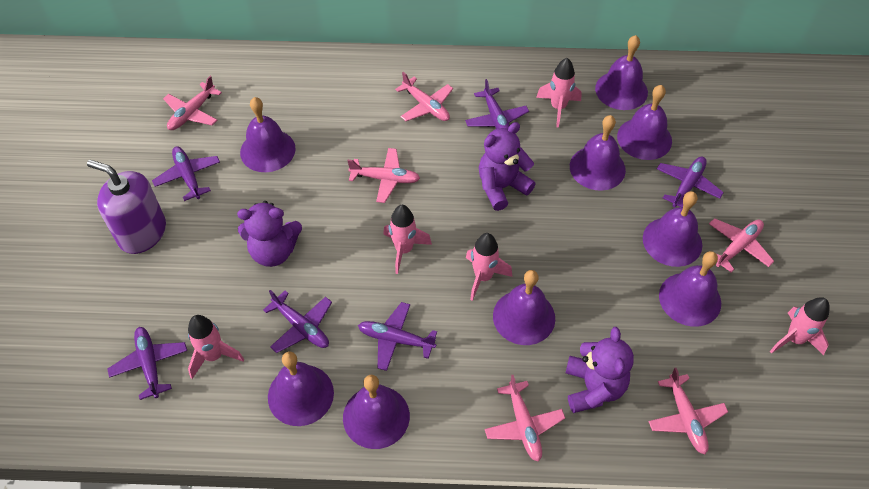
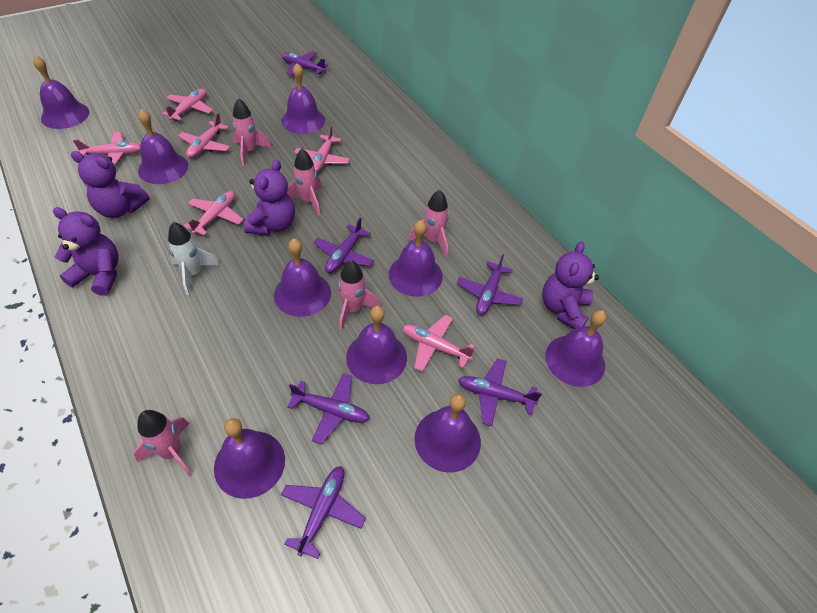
purple soap dispenser: 1 -> 0
purple teddy bear: 3 -> 4
white rocket: 0 -> 1

